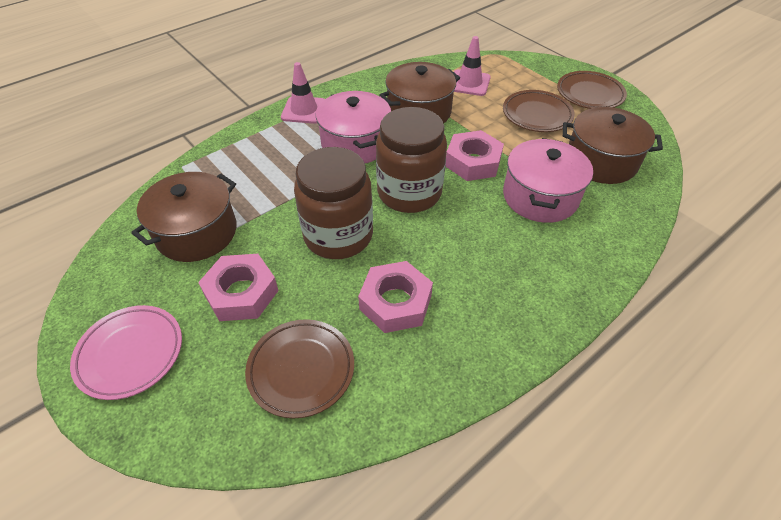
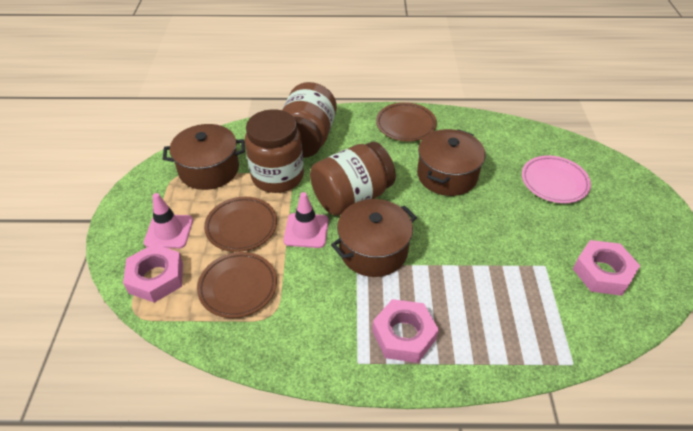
brown jar: 2 -> 3
pink pot: 2 -> 0

